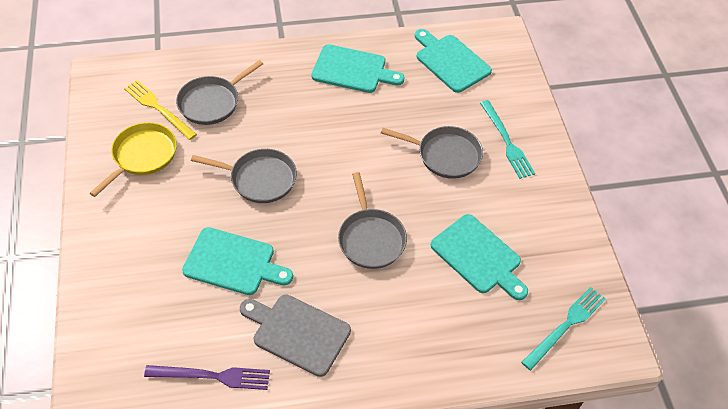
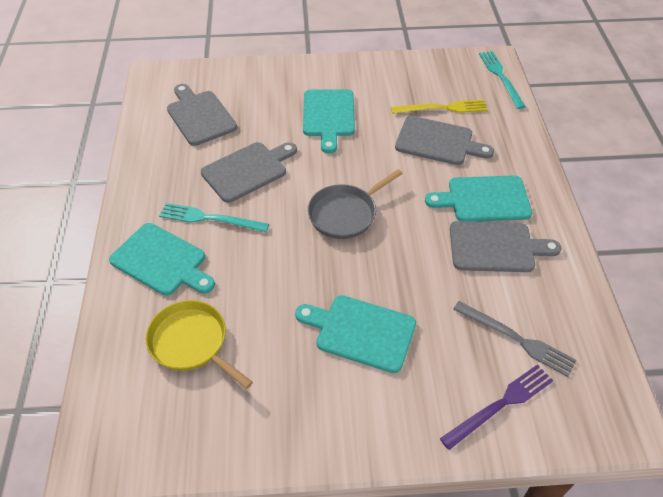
grey cutting board: 1 -> 4
grey fork: 0 -> 1
grey pan: 4 -> 1

